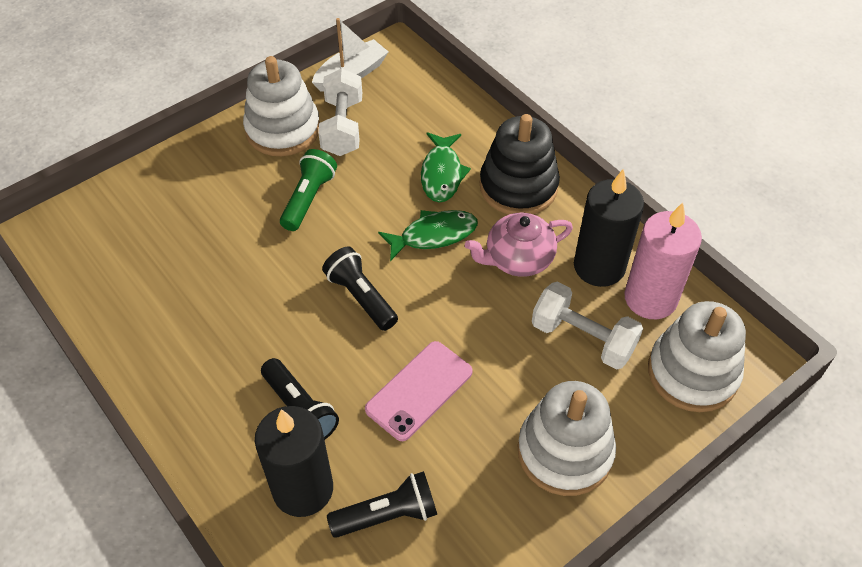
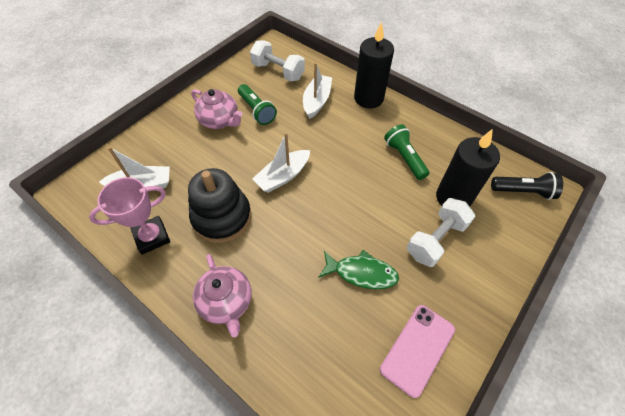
black flashlight: 3 -> 1
green fish: 2 -> 1
green flashlight: 1 -> 2
pink candle: 1 -> 0
pink teapot: 1 -> 2
pink trophy: 0 -> 1
white boat: 1 -> 3
white stacking toy: 3 -> 0

